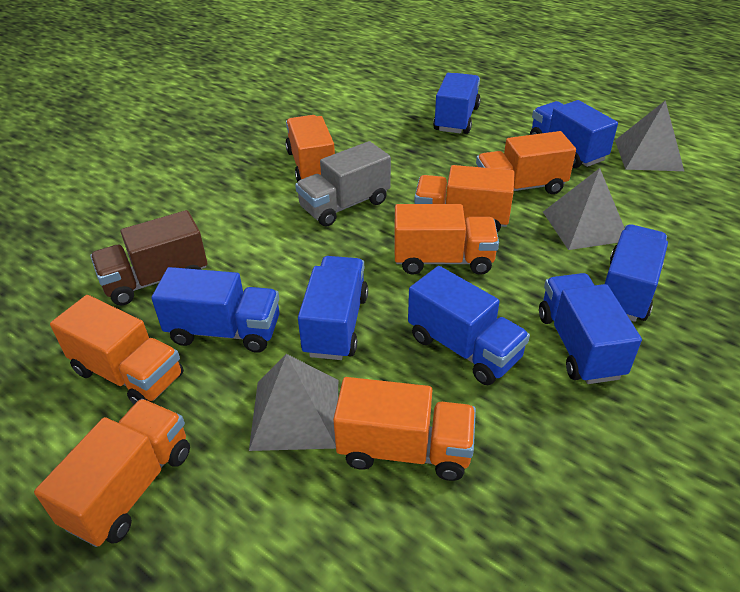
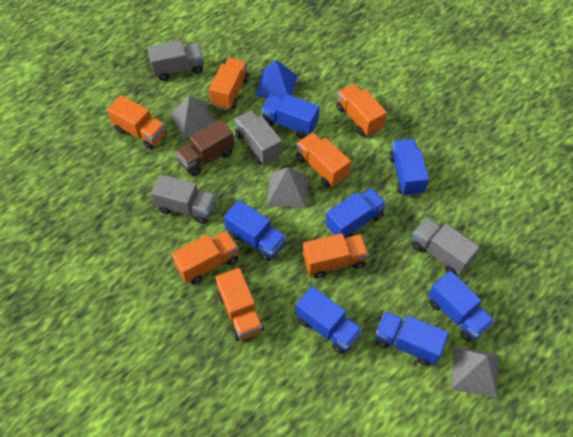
blue pyramid: 0 -> 1
grey truck: 1 -> 4

